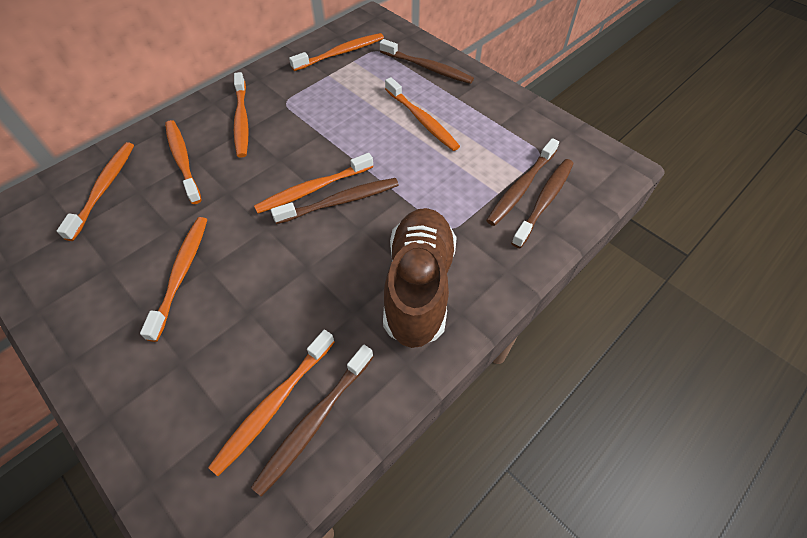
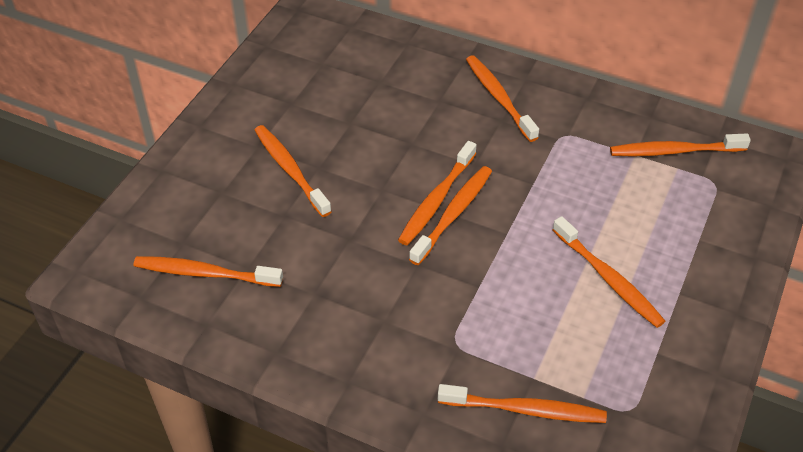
brown shoe: 1 -> 0
brown toothbrush: 5 -> 0

